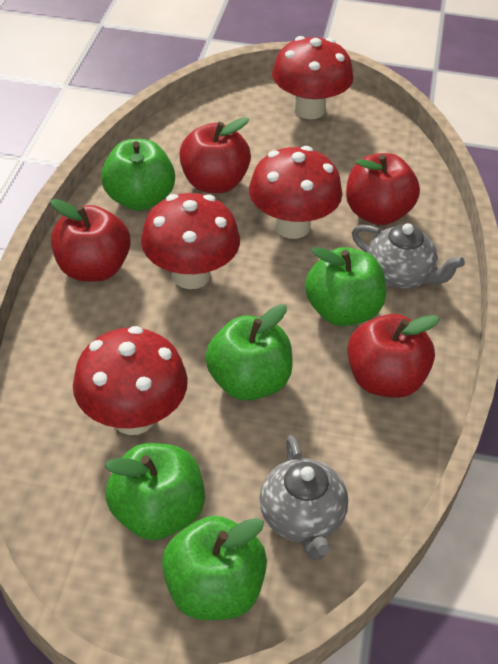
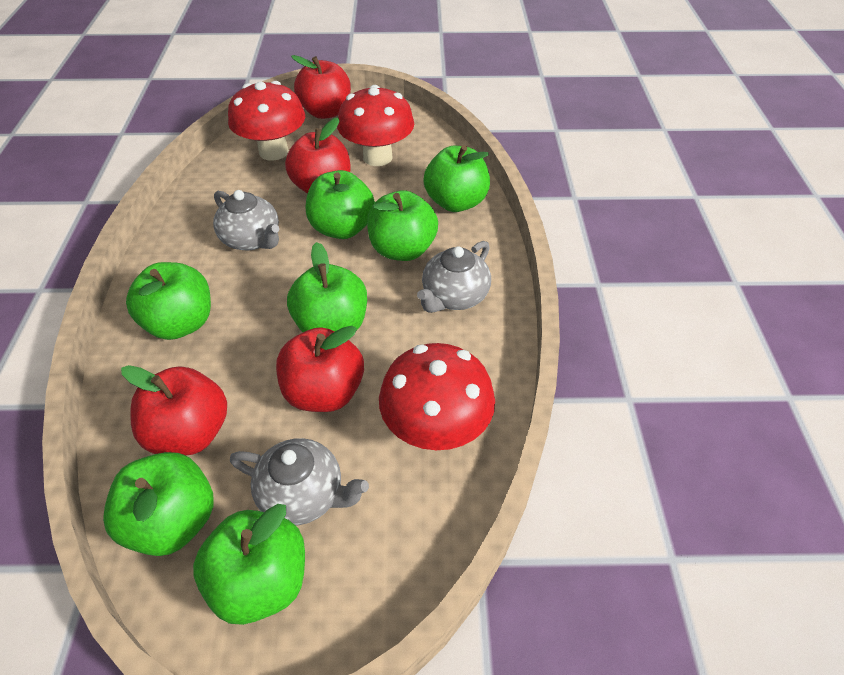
green apple: 5 -> 7
grey teapot: 2 -> 3
red mushroom: 4 -> 3

